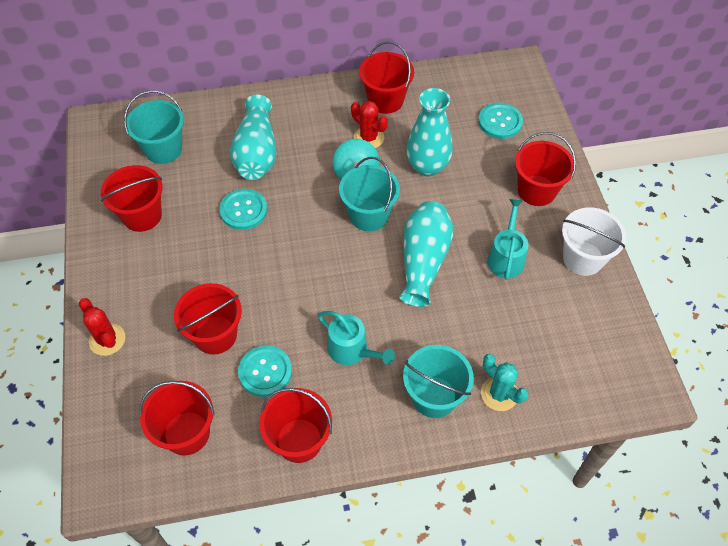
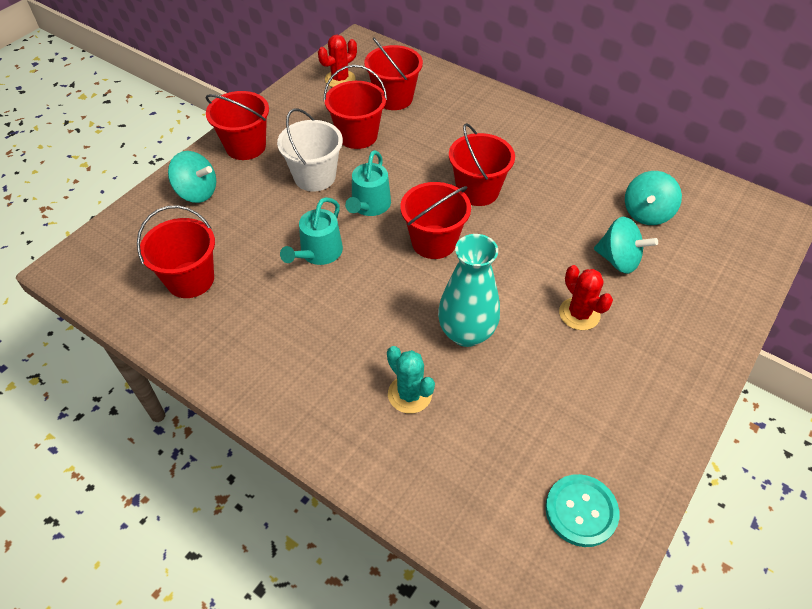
turquoise bucket: 3 -> 0
turquoise button: 3 -> 1
turquoise spinning top: 1 -> 3
turquoise vase: 3 -> 1

